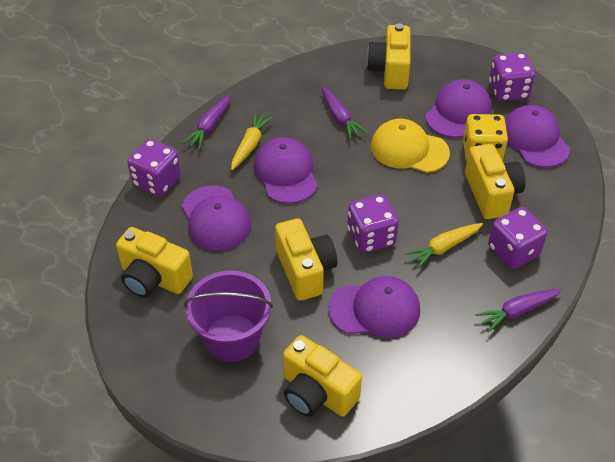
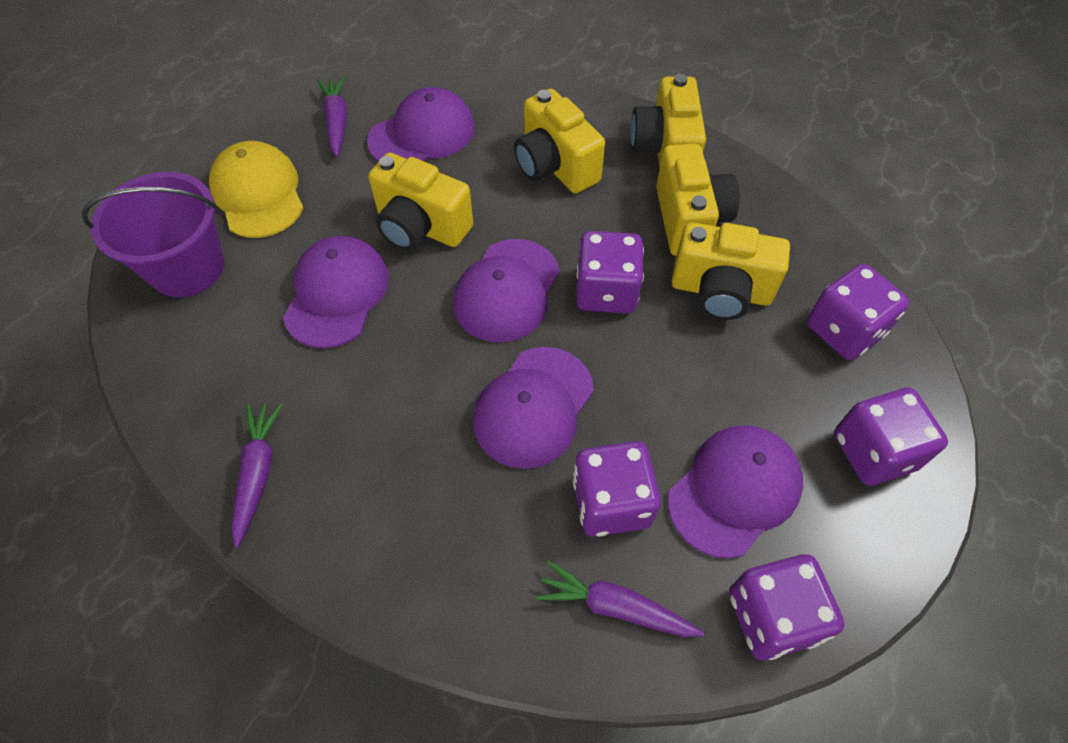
purple dice: 4 -> 5
yellow carrot: 2 -> 0
yellow dice: 1 -> 0

